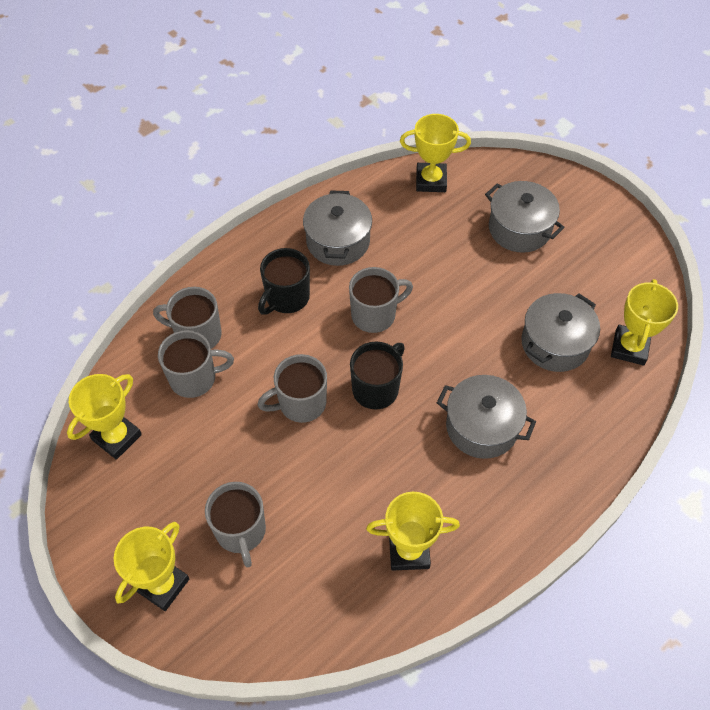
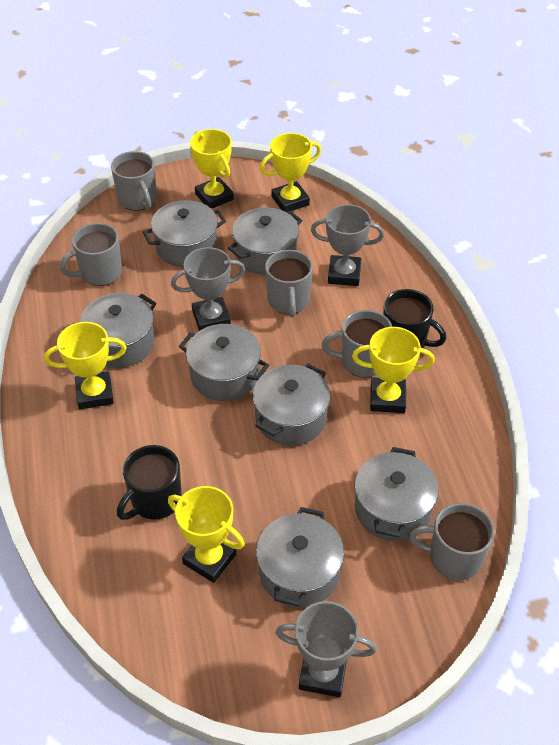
grey pot: 4 -> 7
grey trophy: 0 -> 3

